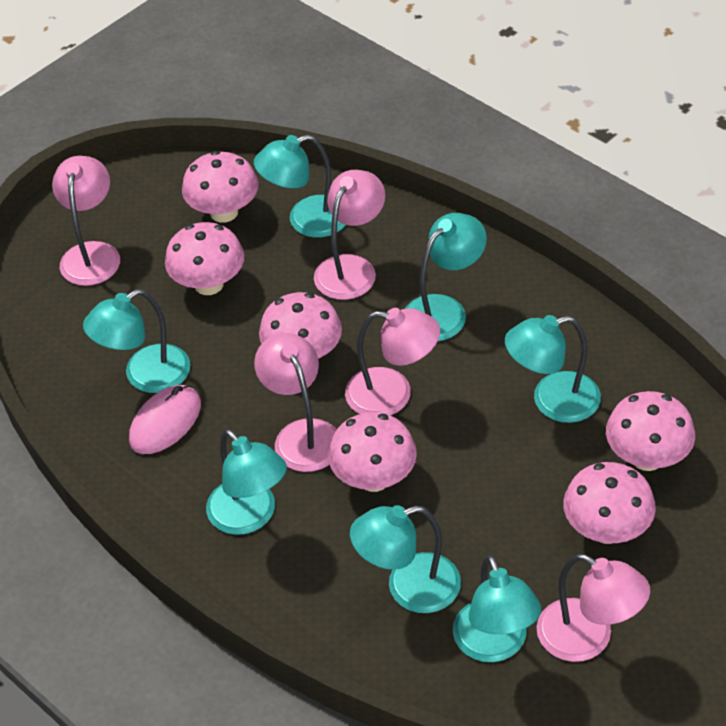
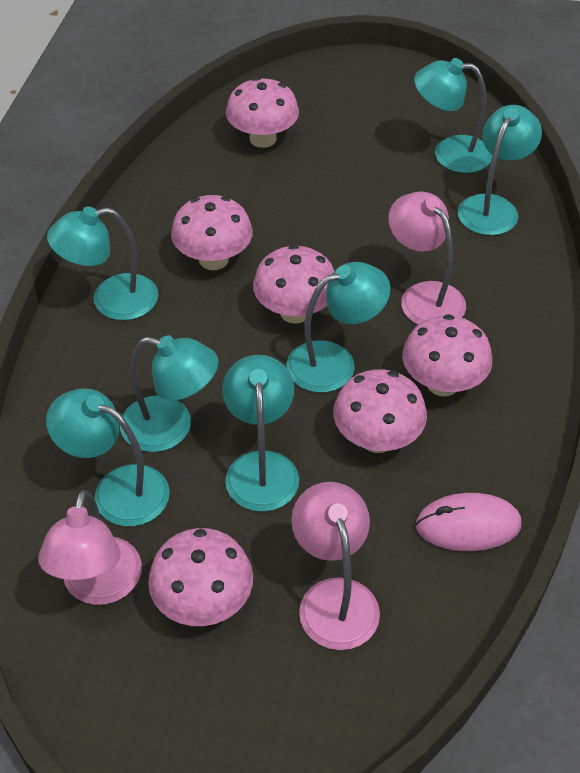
pink lamp: 5 -> 3

